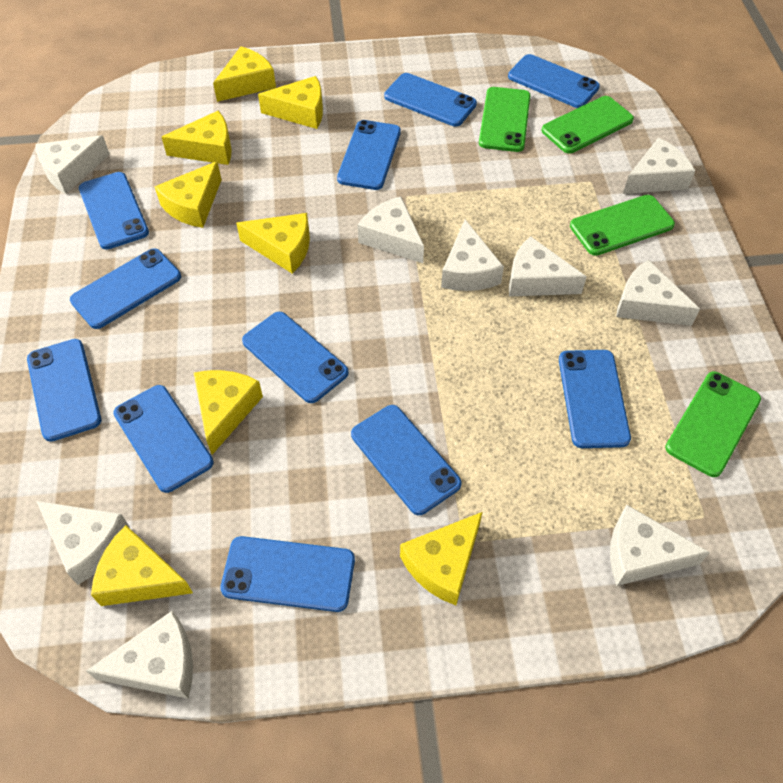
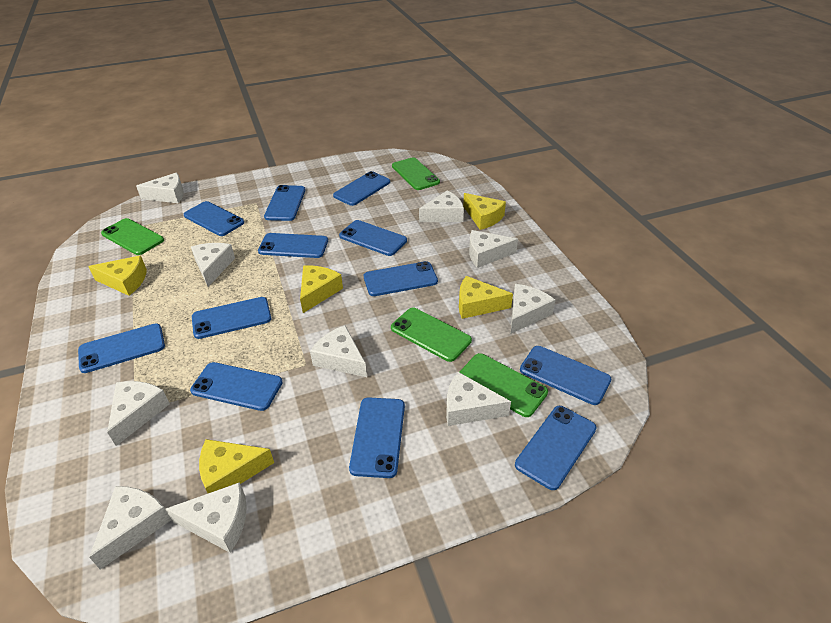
blue phone: 11 -> 12
white cheese: 9 -> 10
yellow cheese: 8 -> 5

